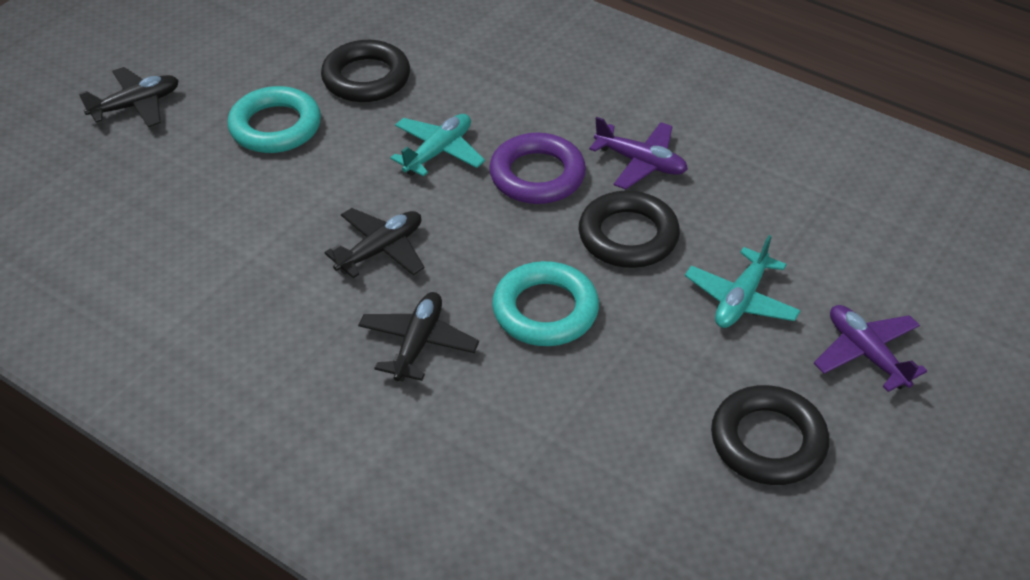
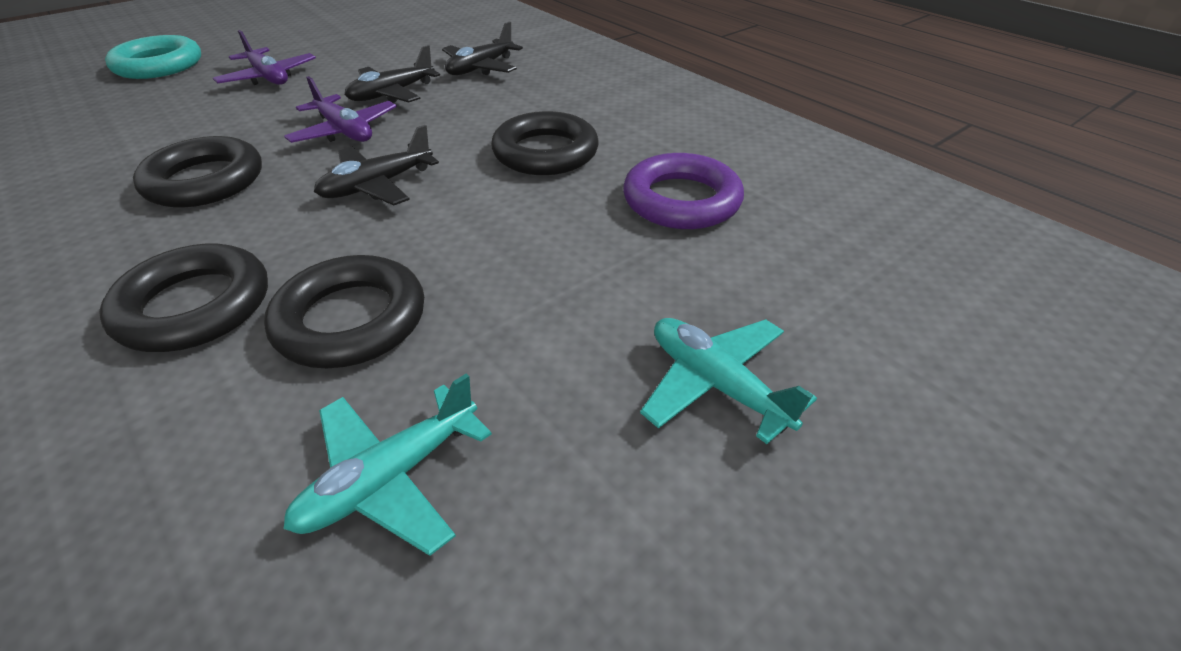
black ring: 3 -> 4
turquoise ring: 2 -> 1

